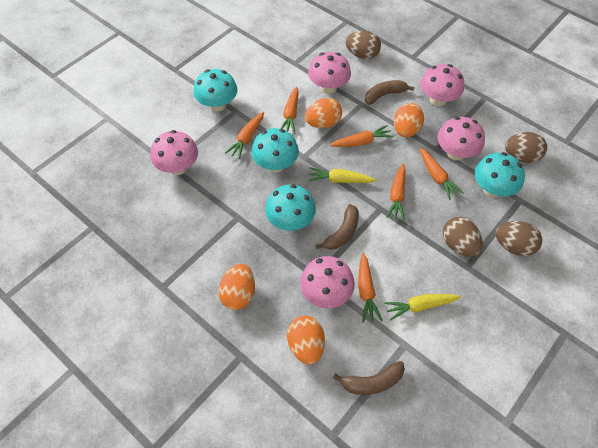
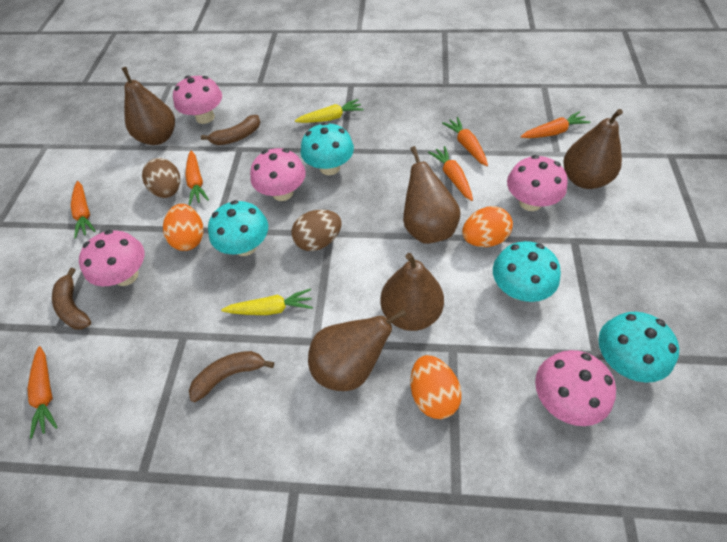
brown egg: 4 -> 2
brown pear: 0 -> 5
orange egg: 4 -> 3

